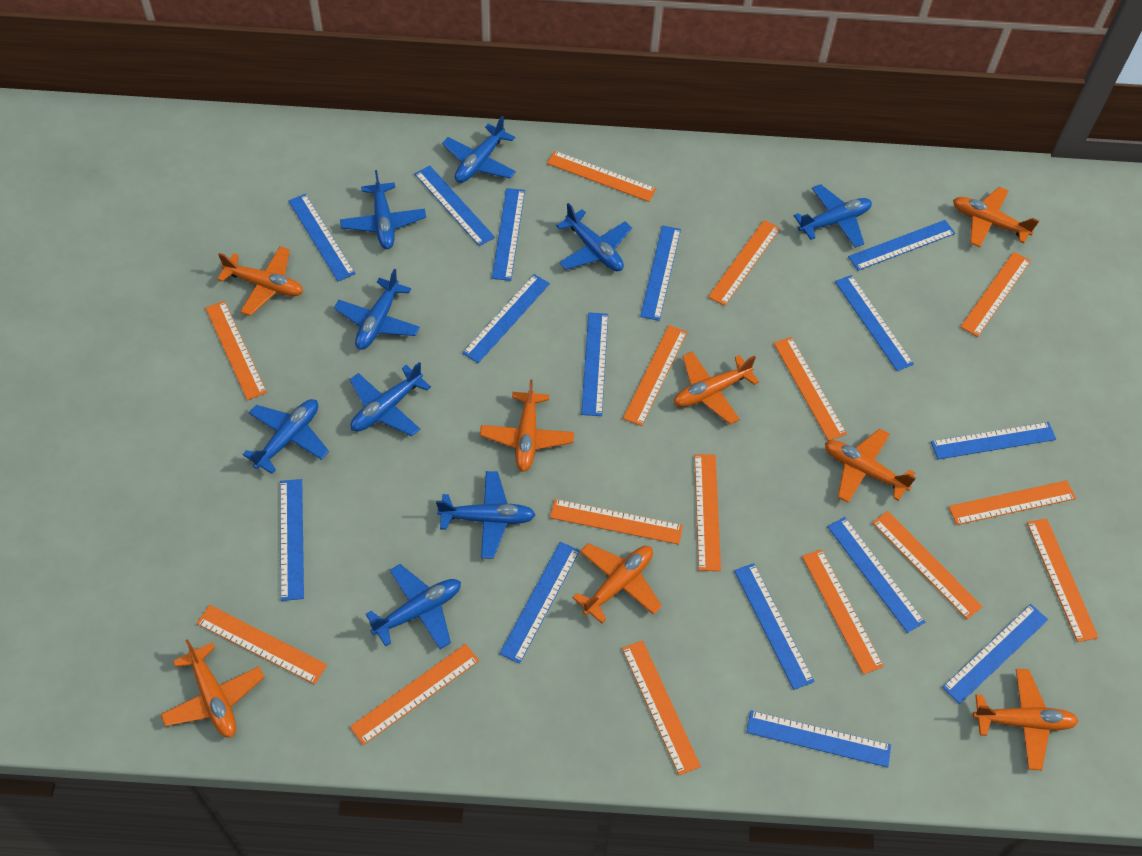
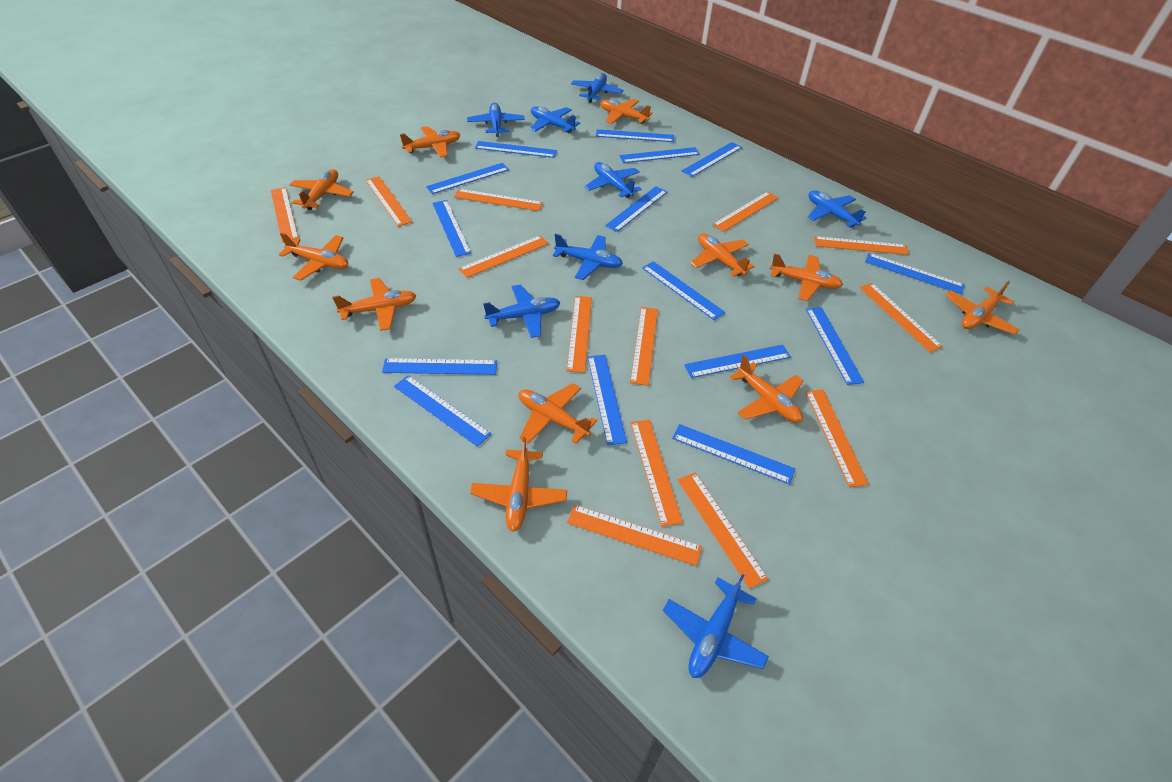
blue plane: 9 -> 8
orange plane: 8 -> 11
orange ruler: 15 -> 13

